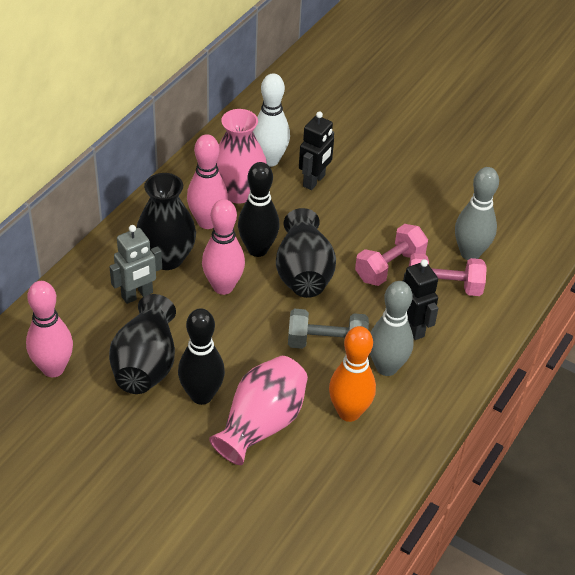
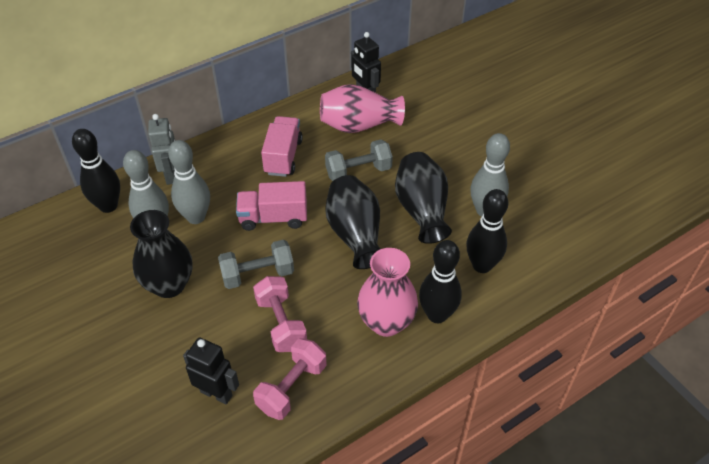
black bowling pin: 2 -> 3
grey bowling pin: 2 -> 3
grey dumbbell: 1 -> 2
orange bowling pin: 1 -> 0
pink bowling pin: 3 -> 0
pink truck: 0 -> 2
white bowling pin: 1 -> 0

